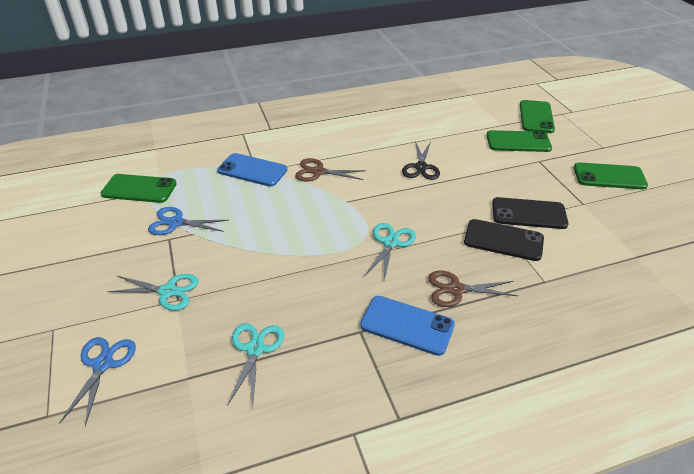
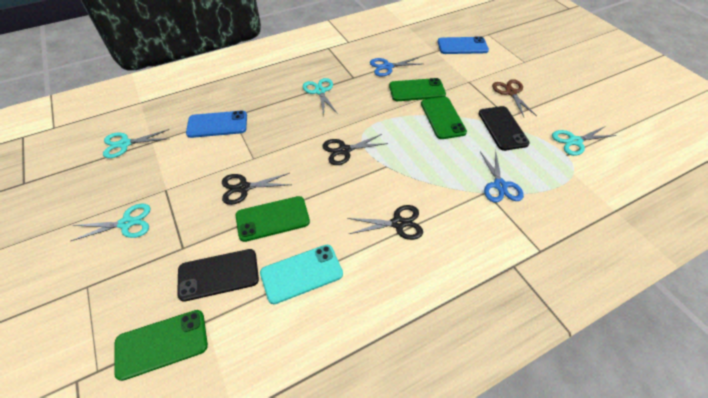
black scissors: 1 -> 3
brown scissors: 2 -> 1
turquoise phone: 0 -> 1
turquoise scissors: 3 -> 4

